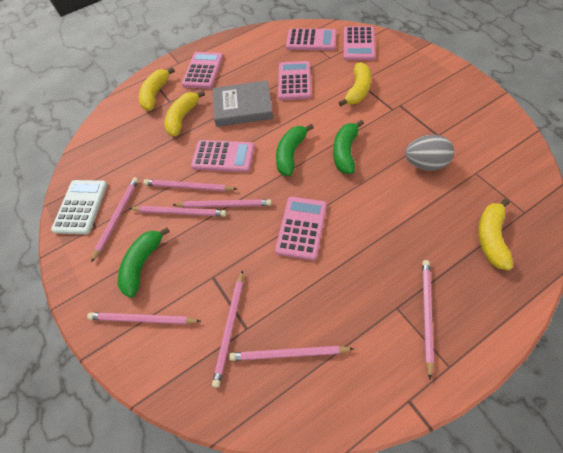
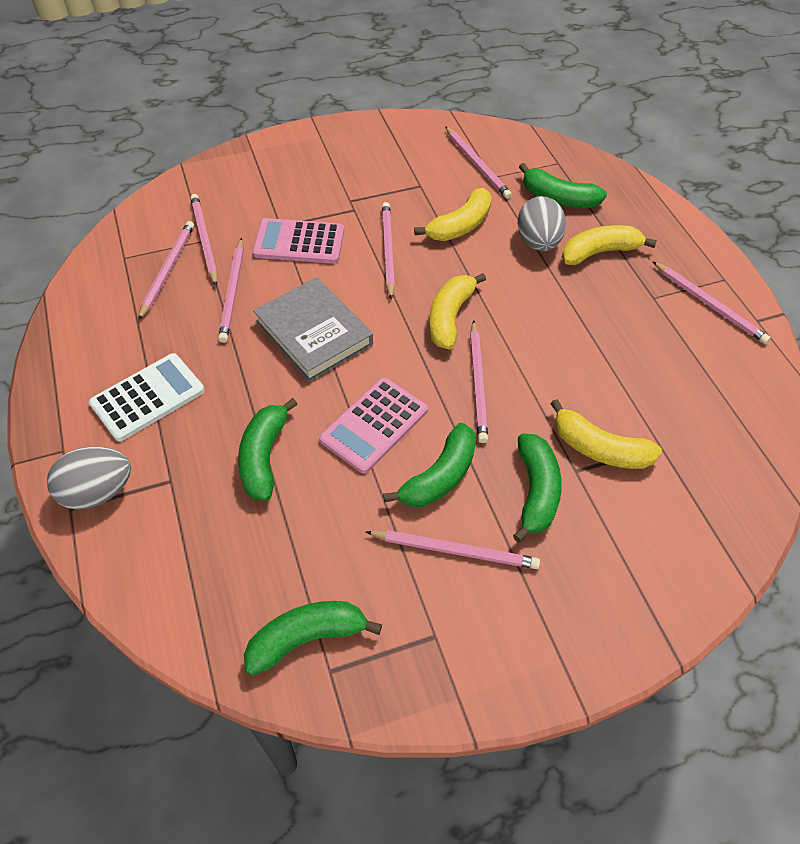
green banana: 3 -> 5
grey egg: 1 -> 2
pink calculator: 6 -> 2

